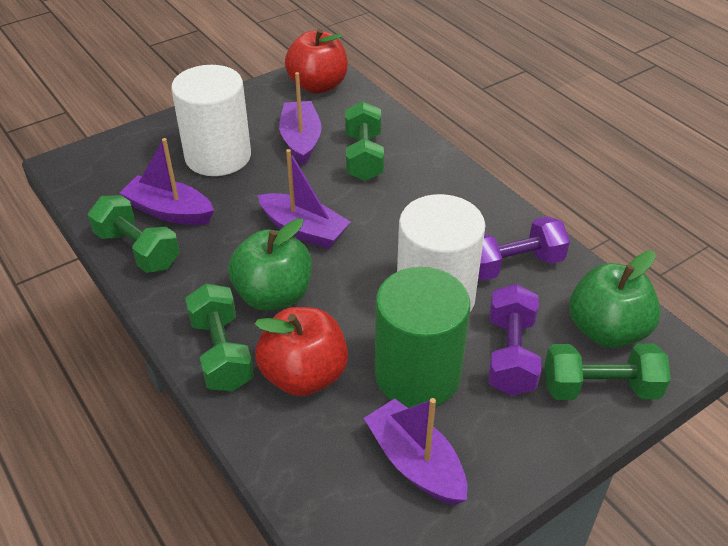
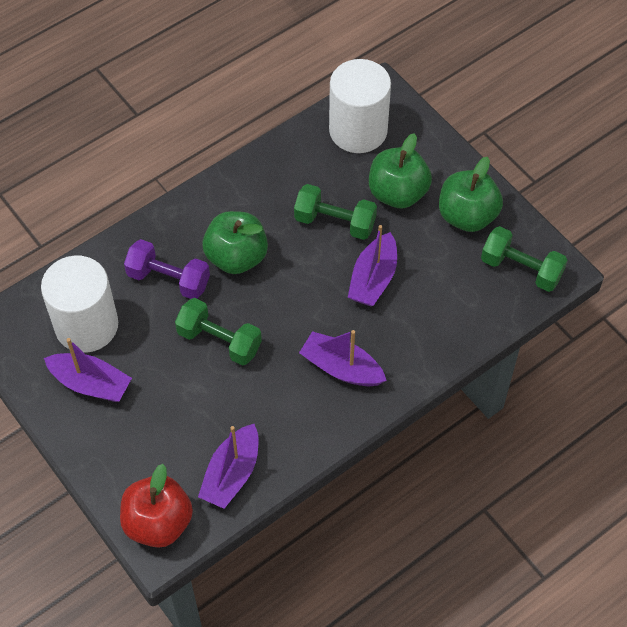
green apple: 2 -> 3
green cylinder: 1 -> 0
green dumbbell: 4 -> 3
purple dumbbell: 2 -> 1
red apple: 2 -> 1

